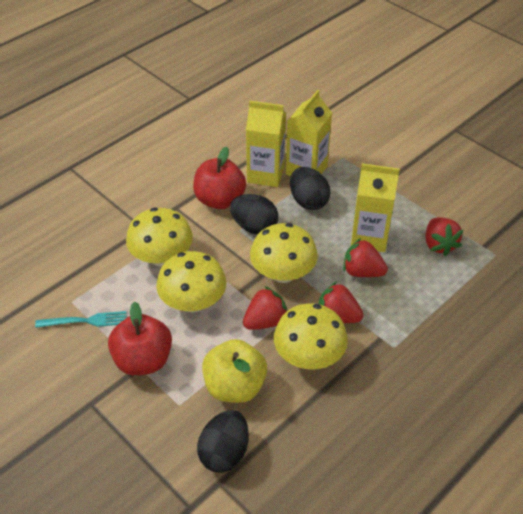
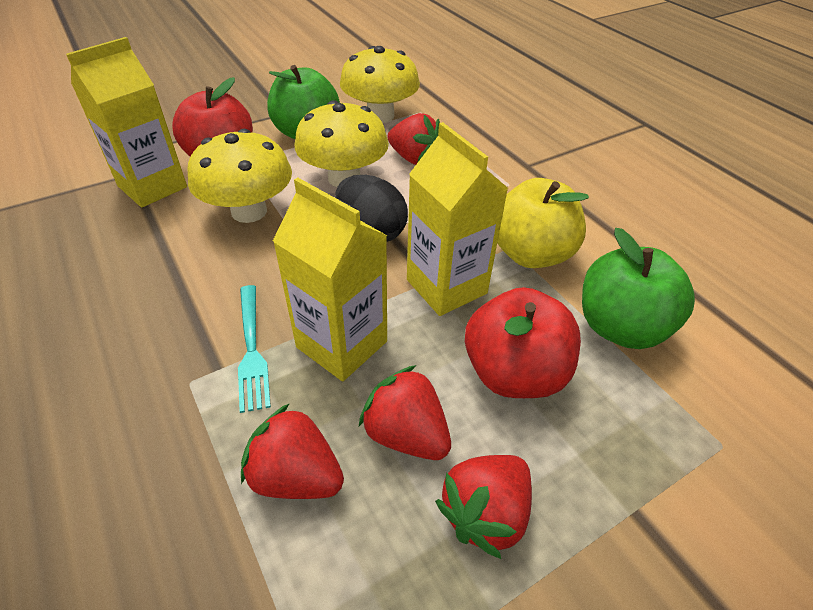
black egg: 3 -> 1
green apple: 0 -> 2
yellow mushroom: 4 -> 3

